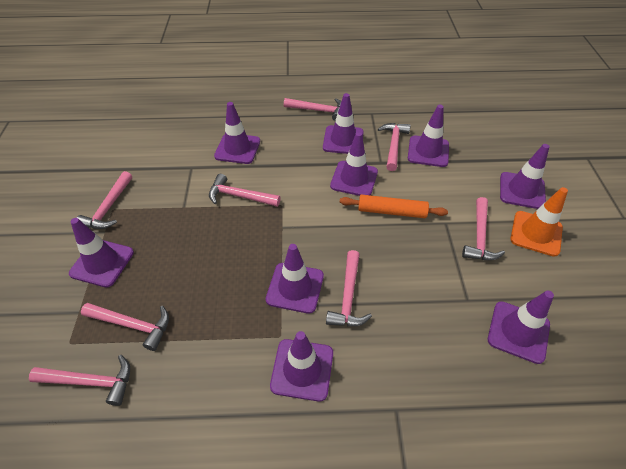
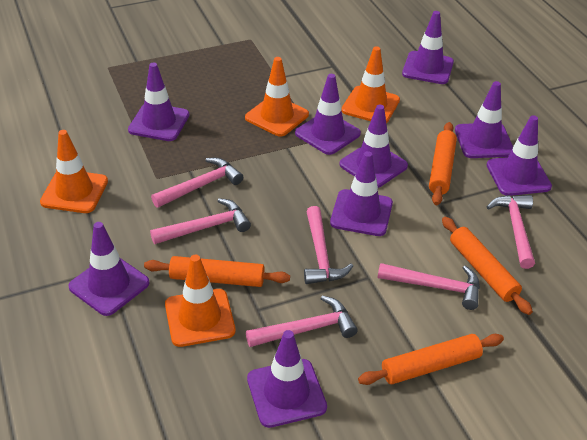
orange rolling pin: 1 -> 4
orange traffic cone: 1 -> 4
pink hammer: 8 -> 6

